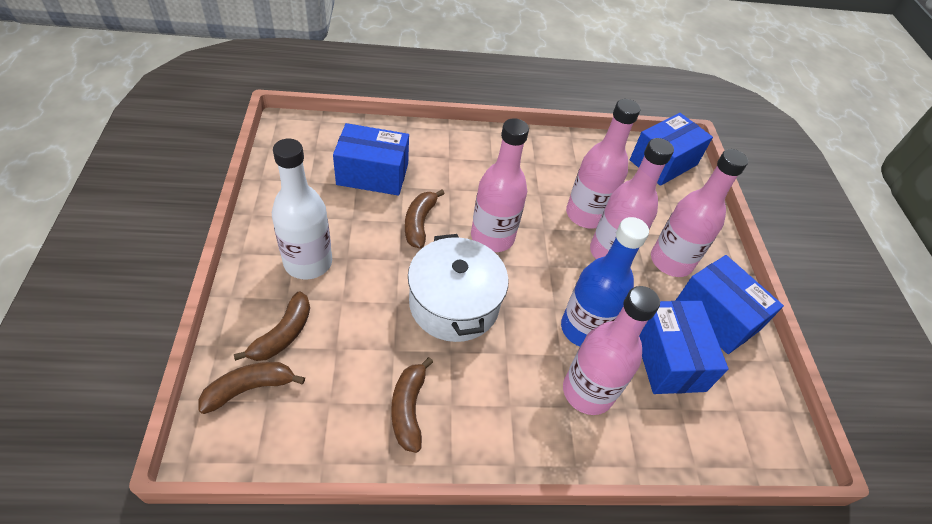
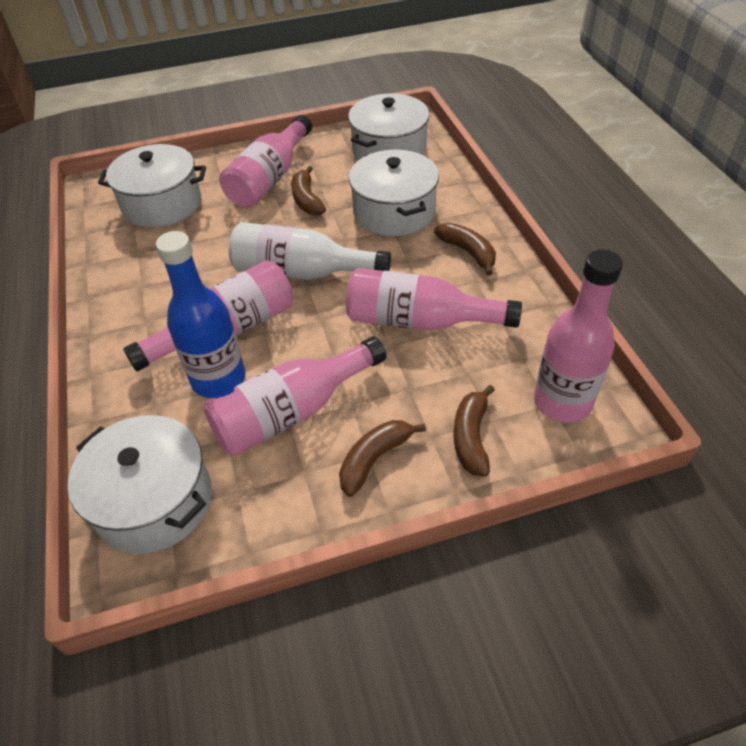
blue box: 4 -> 0
white pot: 1 -> 4

